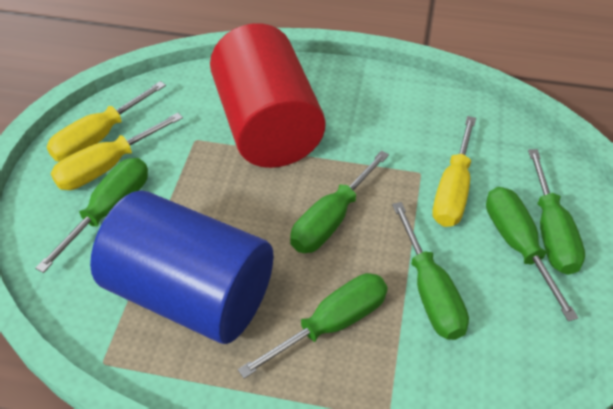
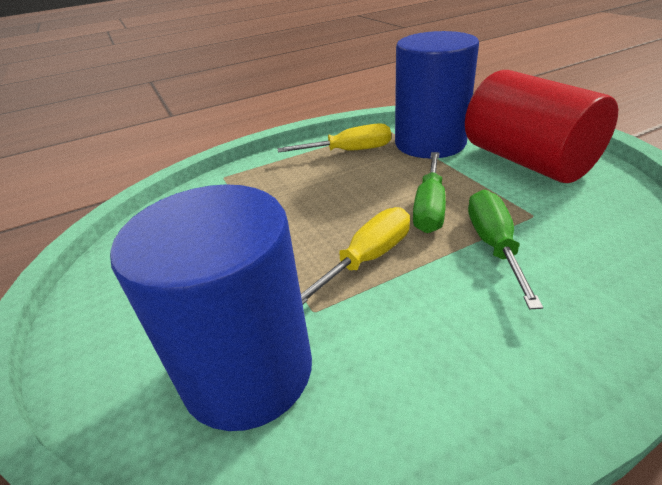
blue cylinder: 1 -> 2
green screwdriver: 6 -> 2
yellow screwdriver: 3 -> 2

